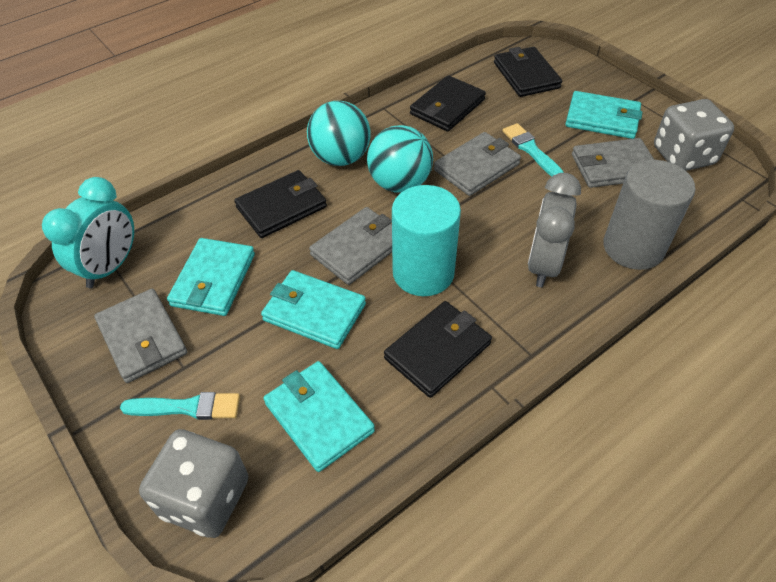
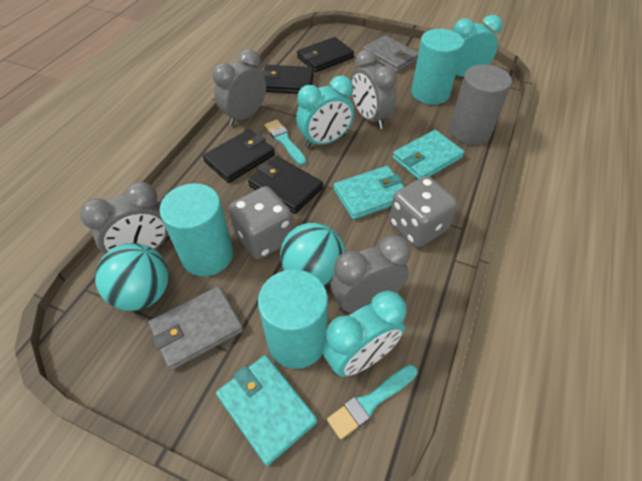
grey clock: 1 -> 4
grey wallet: 4 -> 2
turquoise clock: 1 -> 3
turquoise cylinder: 1 -> 3
turquoise wallet: 4 -> 3

